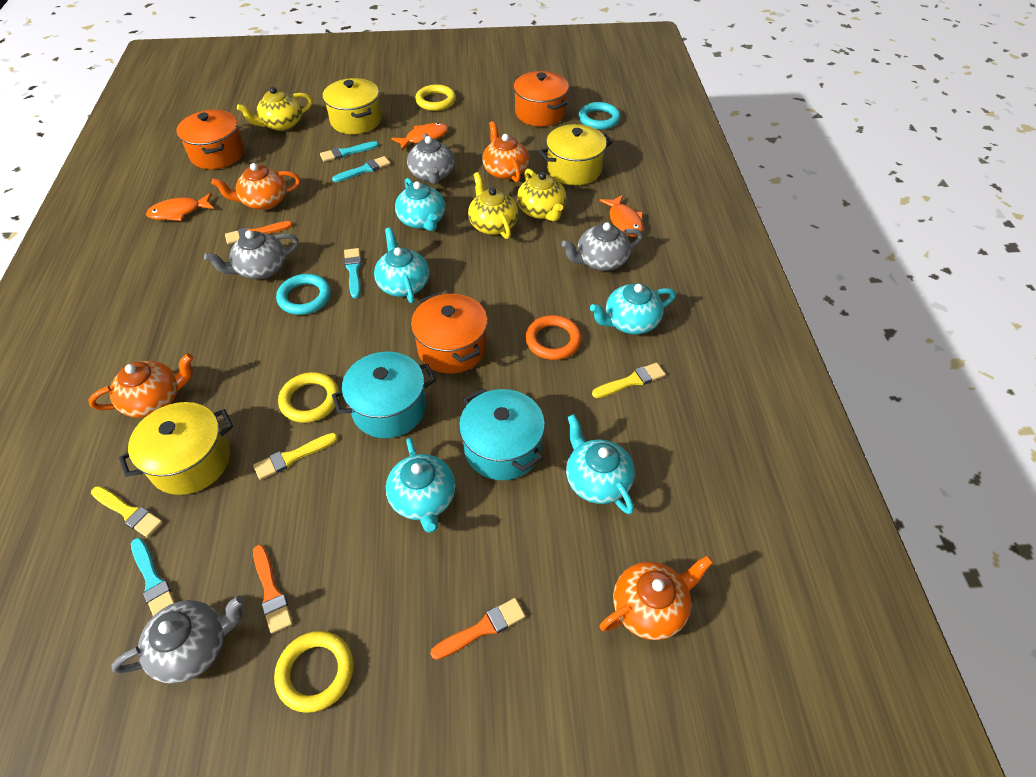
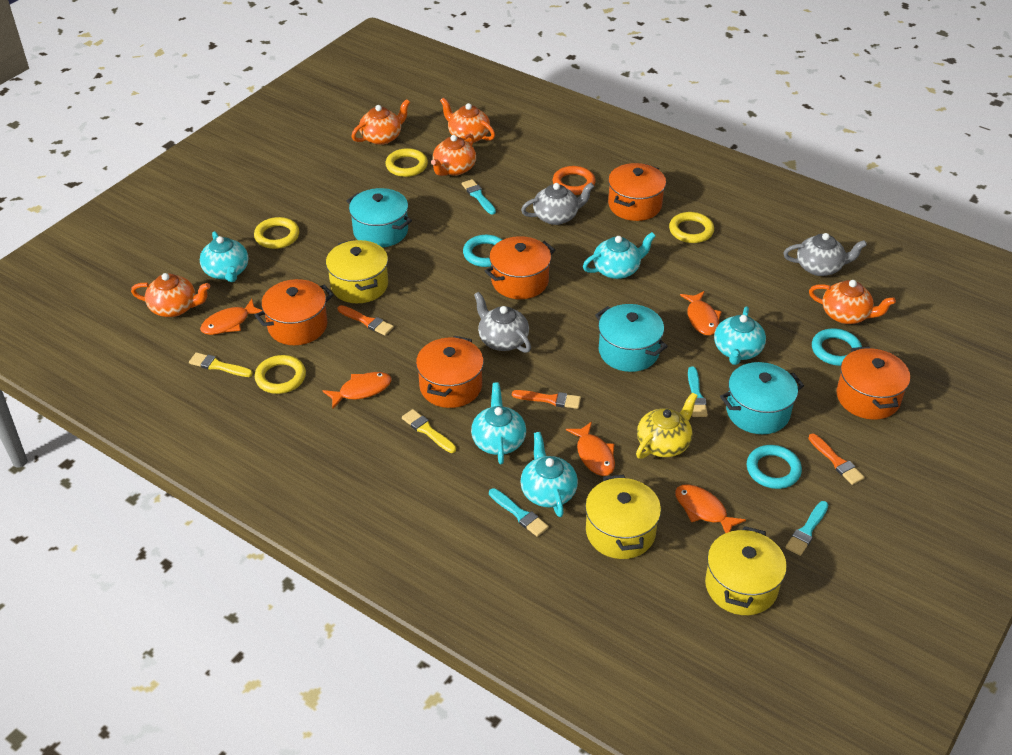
grey teapot: 4 -> 3
orange fish: 3 -> 5
orange pot: 3 -> 5
orange teapot: 4 -> 5
turquoise pot: 2 -> 3
turquoise ring: 2 -> 3
yellow brush: 3 -> 2
yellow ring: 3 -> 4
yellow teapot: 3 -> 1

